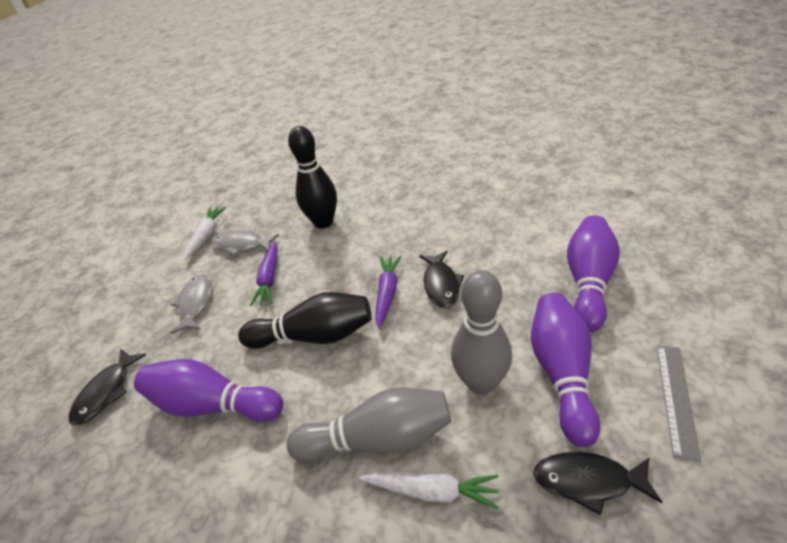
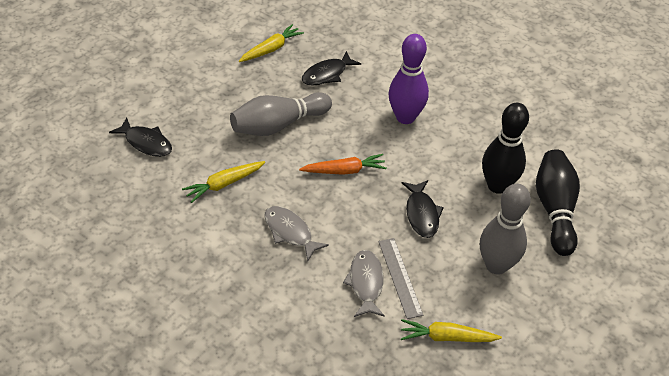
orange carrot: 0 -> 1
purple bowling pin: 3 -> 1
purple carrot: 2 -> 0
white carrot: 2 -> 0
yellow carrot: 0 -> 3

